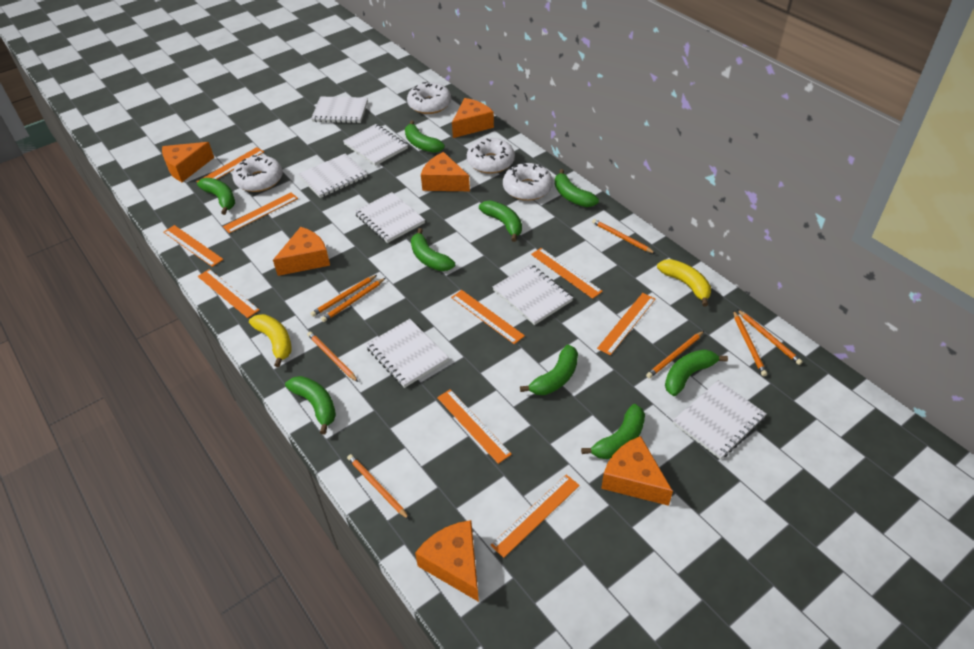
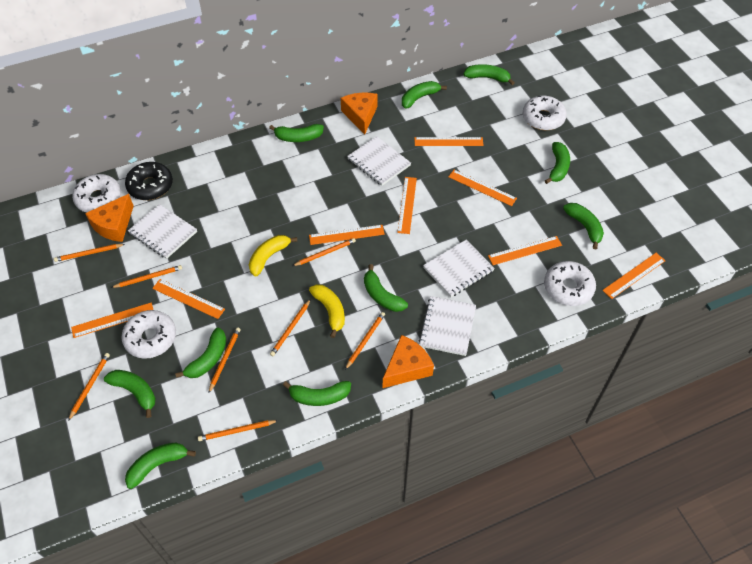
black donut: 0 -> 1
green banana: 9 -> 10
orange cheese: 6 -> 3
orange ruler: 9 -> 8
white notebook: 7 -> 4

